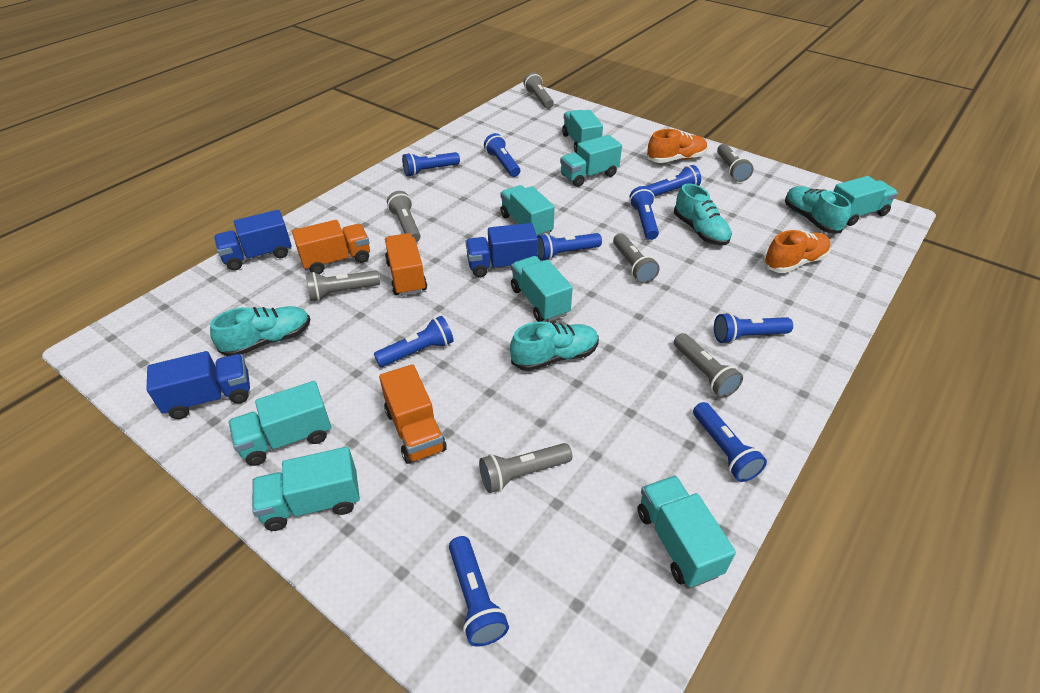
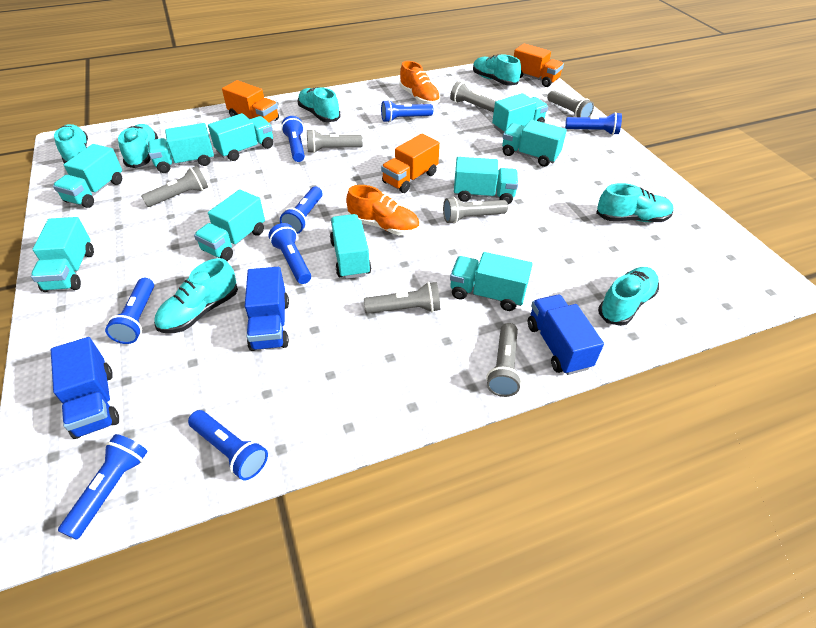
blue flashlight: 9 -> 8
turquoise shoe: 4 -> 7
turquoise truck: 8 -> 10

